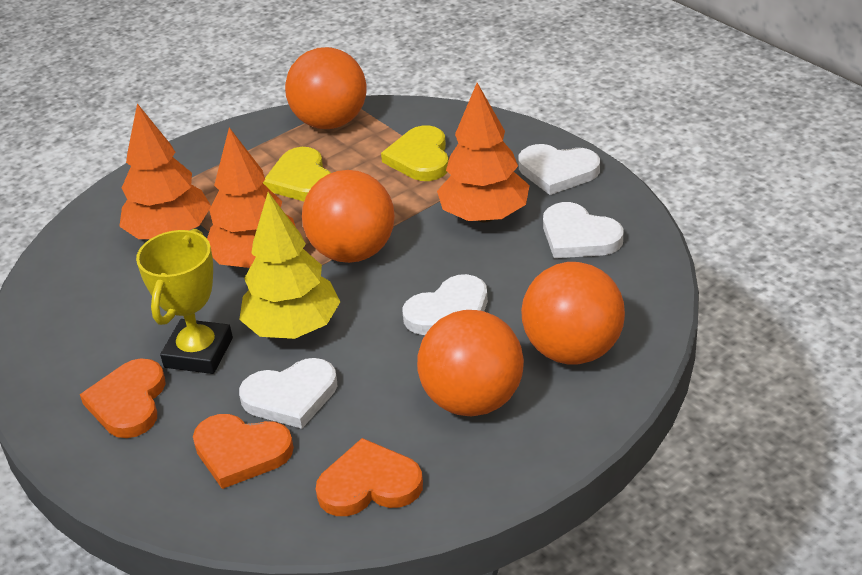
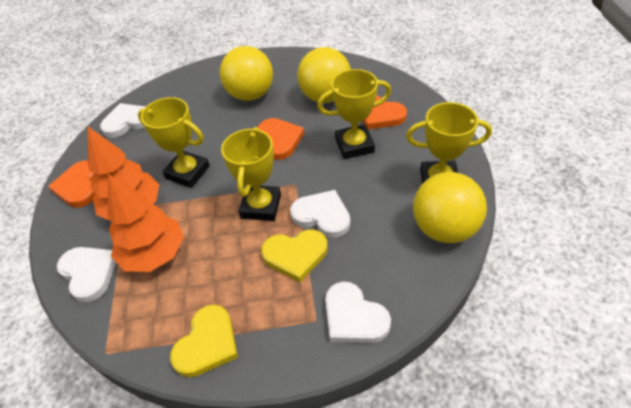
orange ball: 4 -> 0
orange tree: 3 -> 2
yellow ball: 0 -> 3
yellow tree: 1 -> 0
yellow trophy: 1 -> 4

